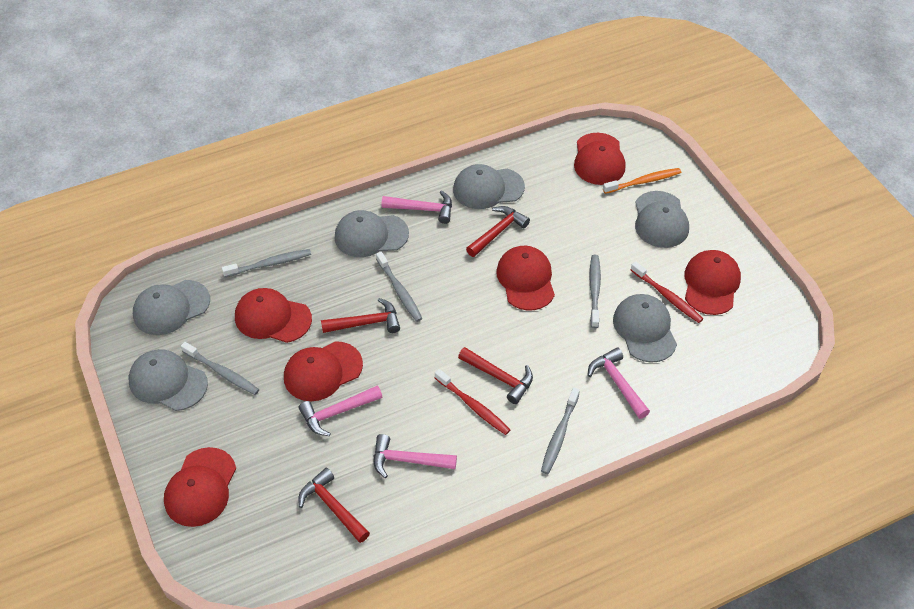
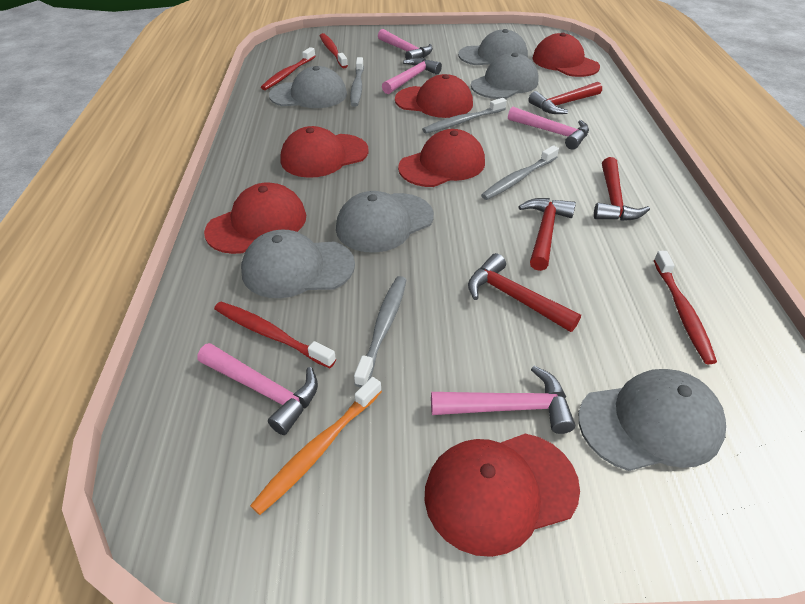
grey toothbrush: 5 -> 4
pink hammer: 4 -> 5
red toothbrush: 2 -> 4

